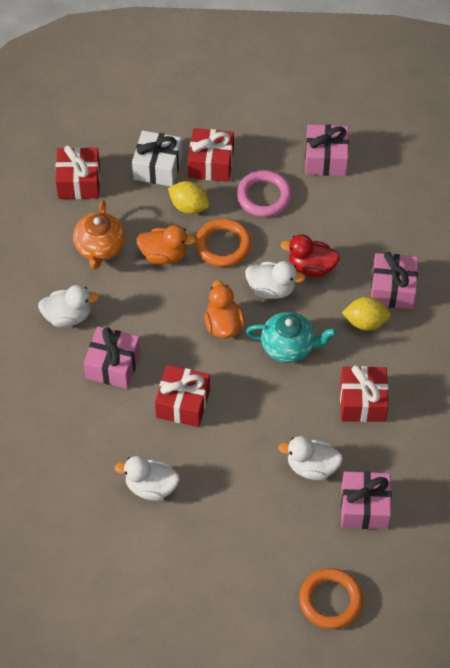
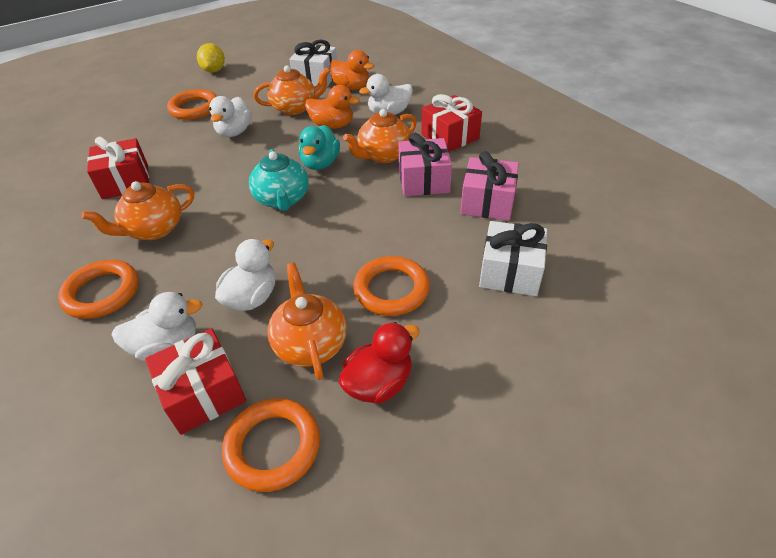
orange ring: 2 -> 4
orange teapot: 1 -> 4
pink gift: 4 -> 2
pink ring: 1 -> 0
red gift: 4 -> 3
turquoise duck: 0 -> 1
white gift: 1 -> 2
yellow lemon: 2 -> 1

